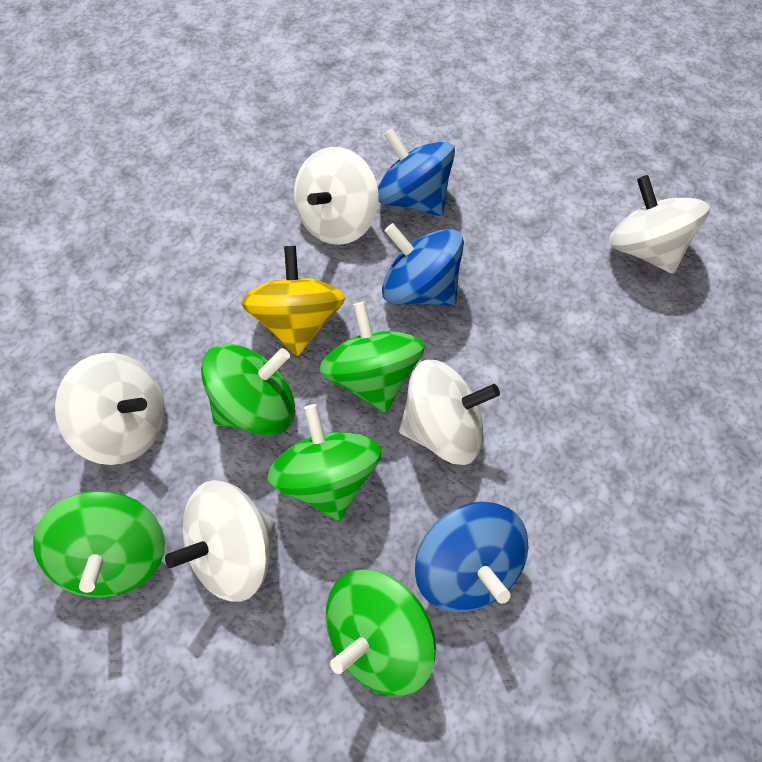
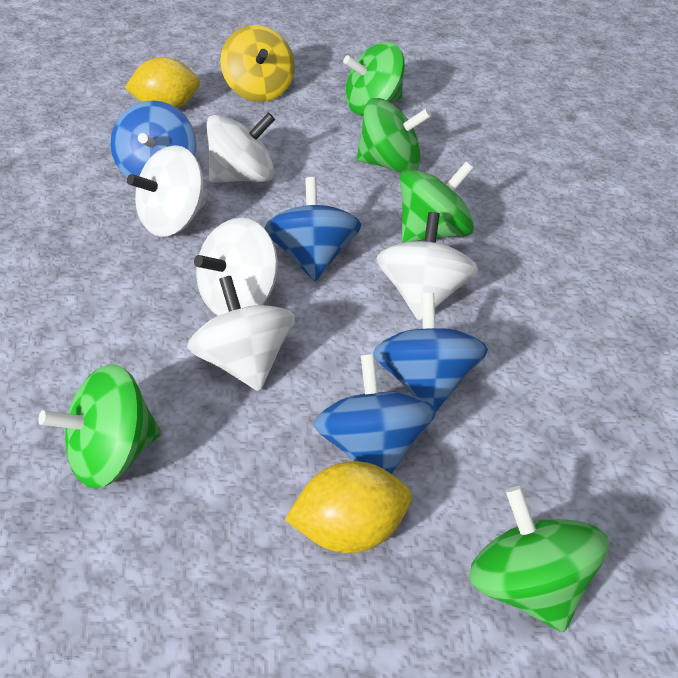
blue spinning top: 3 -> 4
yellow lemon: 0 -> 2

